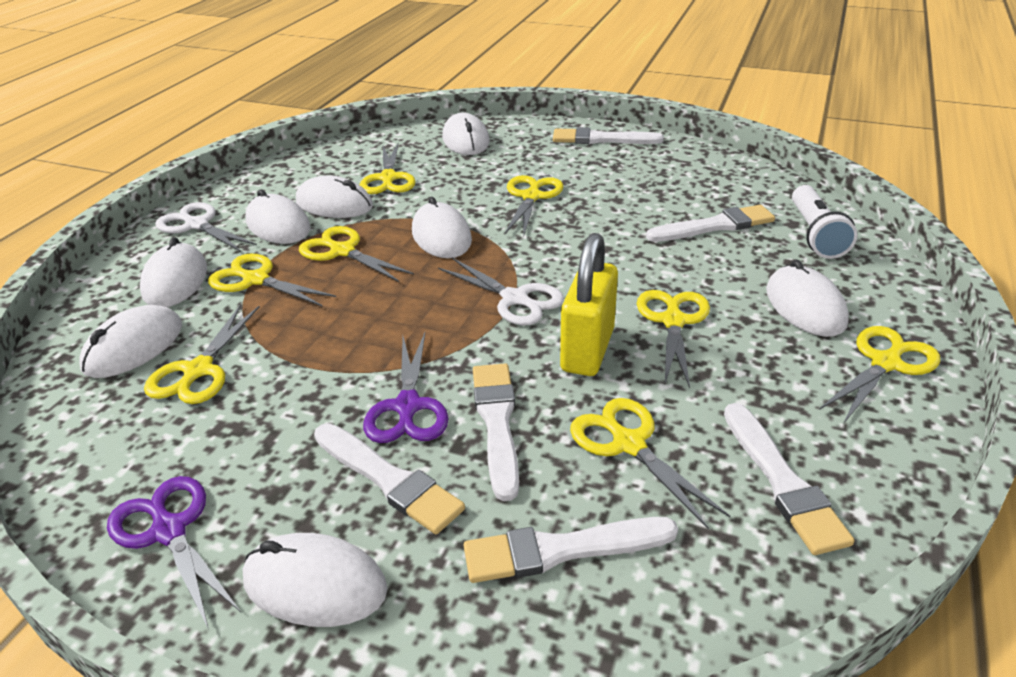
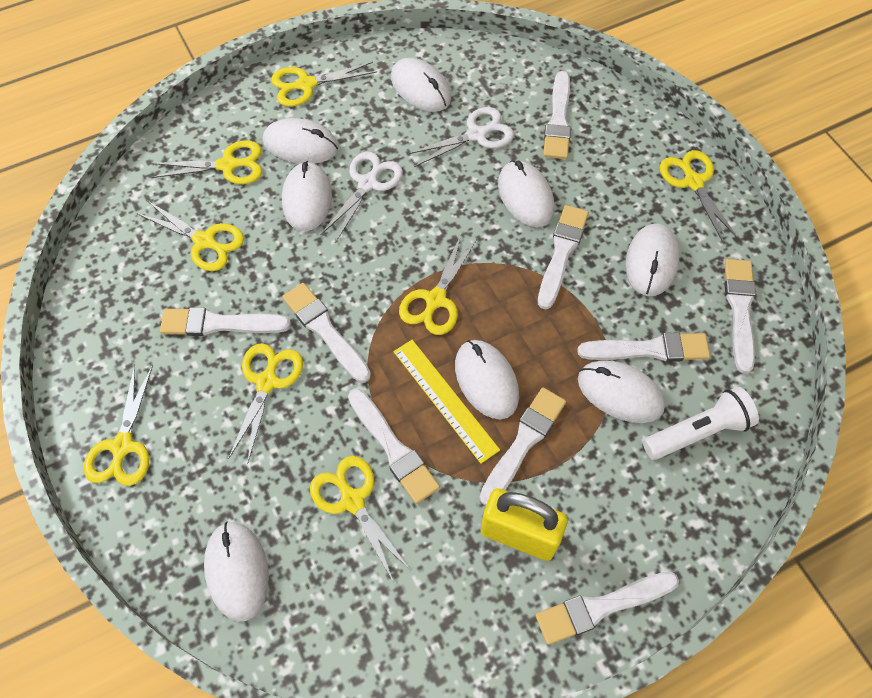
purple scissors: 2 -> 0
white brush: 6 -> 9
yellow ruler: 0 -> 1

